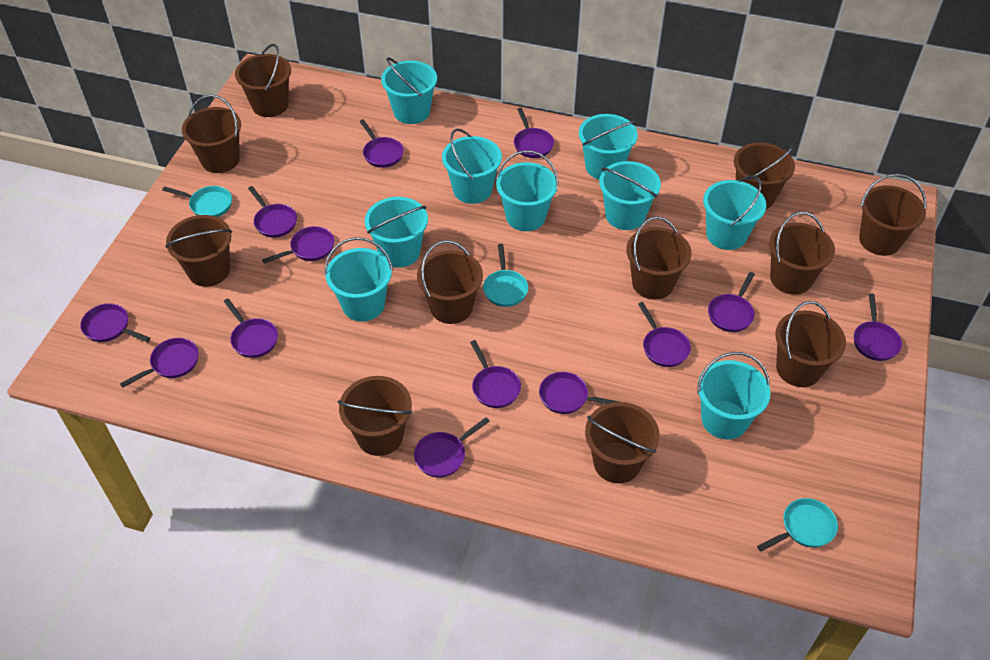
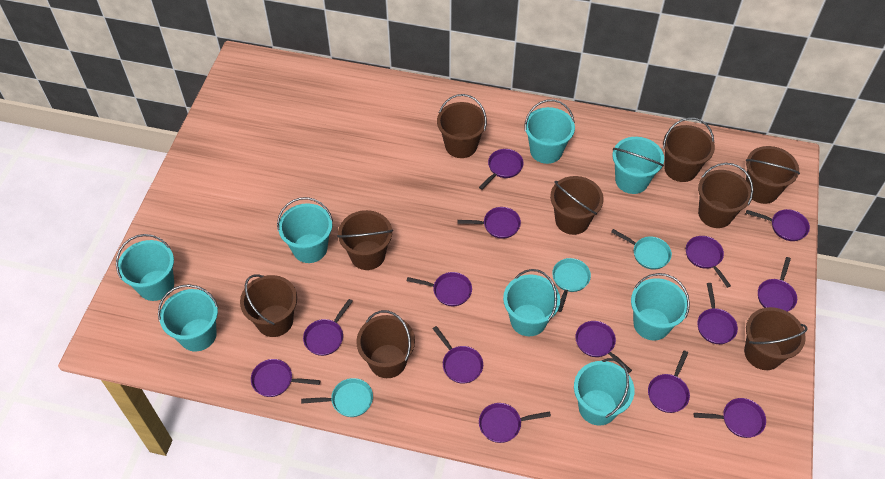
brown bucket: 11 -> 9
purple pan: 13 -> 14
turquoise bucket: 9 -> 8

